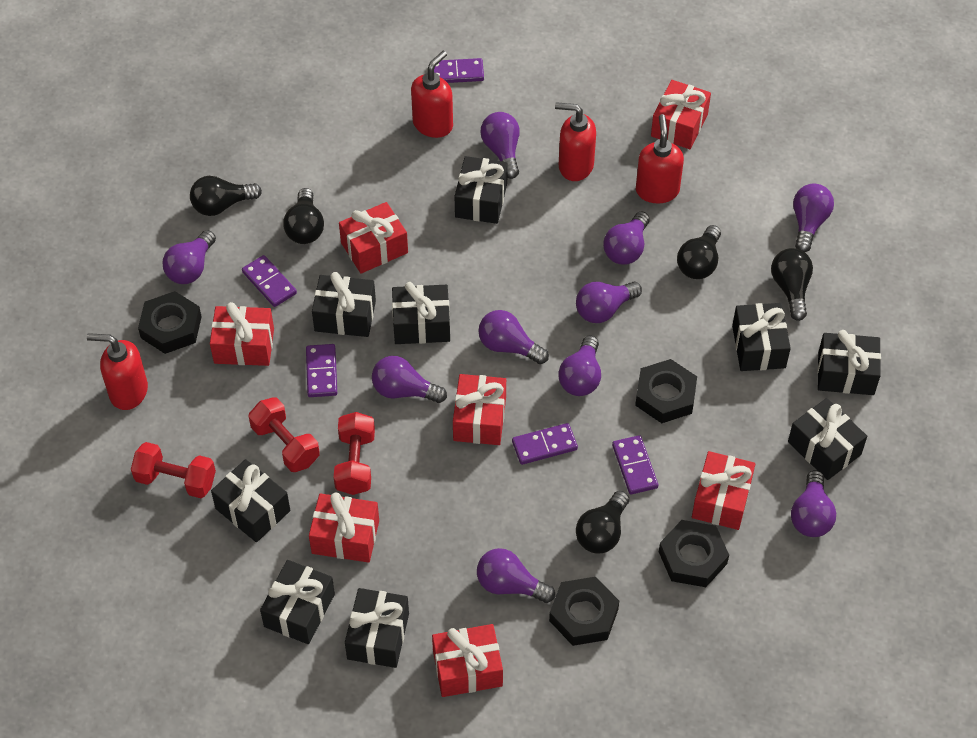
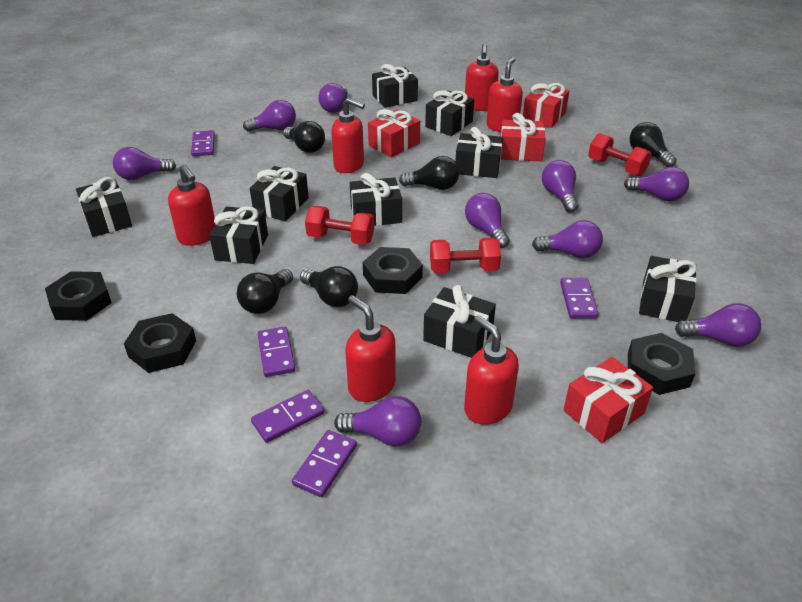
purple light bulb: 10 -> 9
red gift: 7 -> 4
red soap dispenser: 4 -> 6

